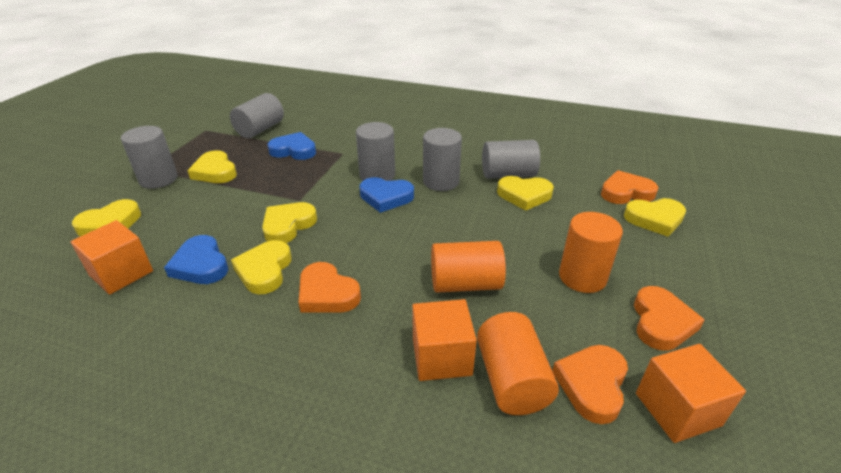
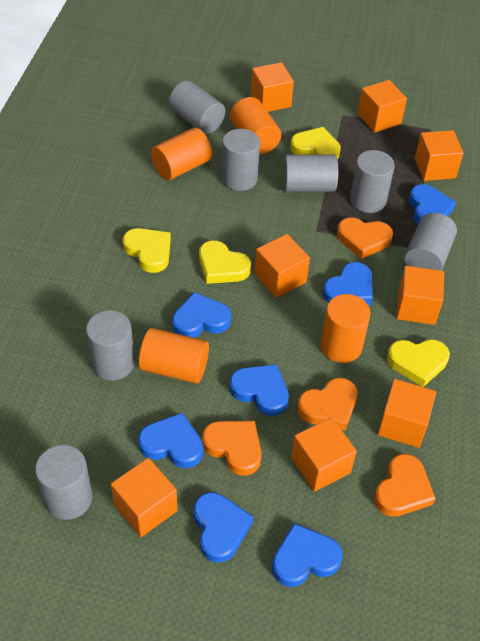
blue heart: 3 -> 7
grey cylinder: 5 -> 7
orange cube: 3 -> 8
orange cylinder: 3 -> 4
yellow heart: 6 -> 4

